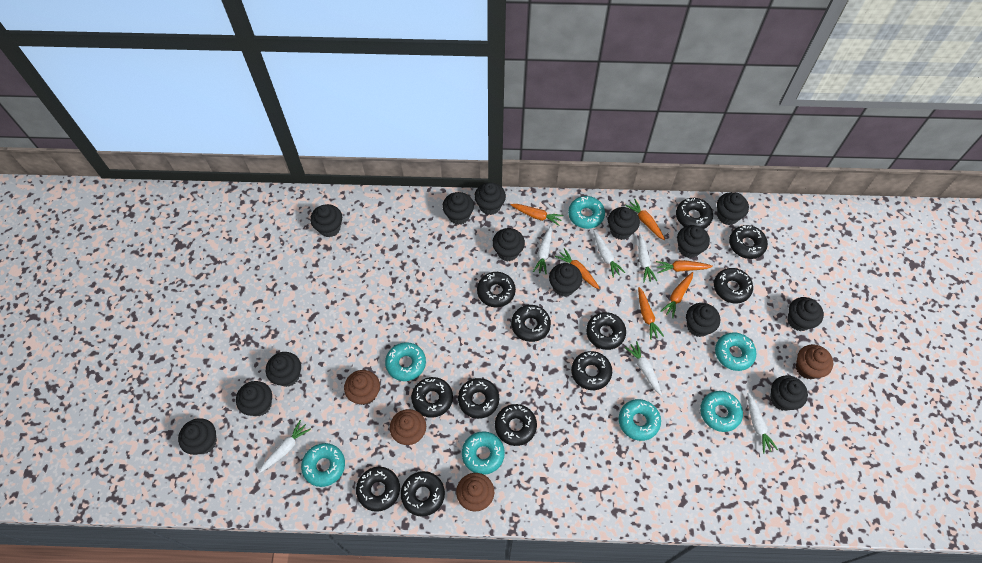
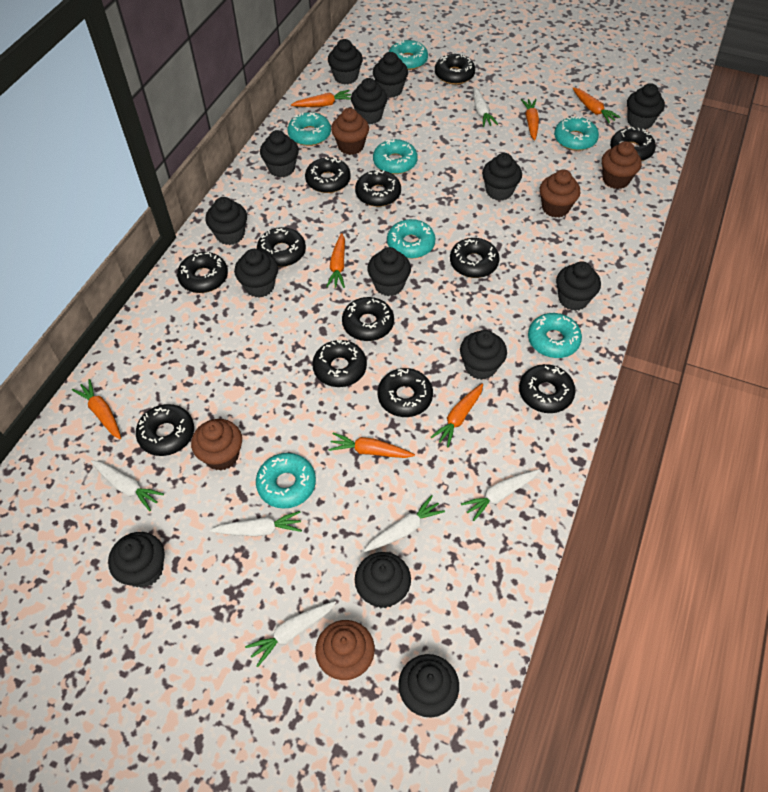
brown cupcake: 4 -> 5
orange carrot: 6 -> 7

